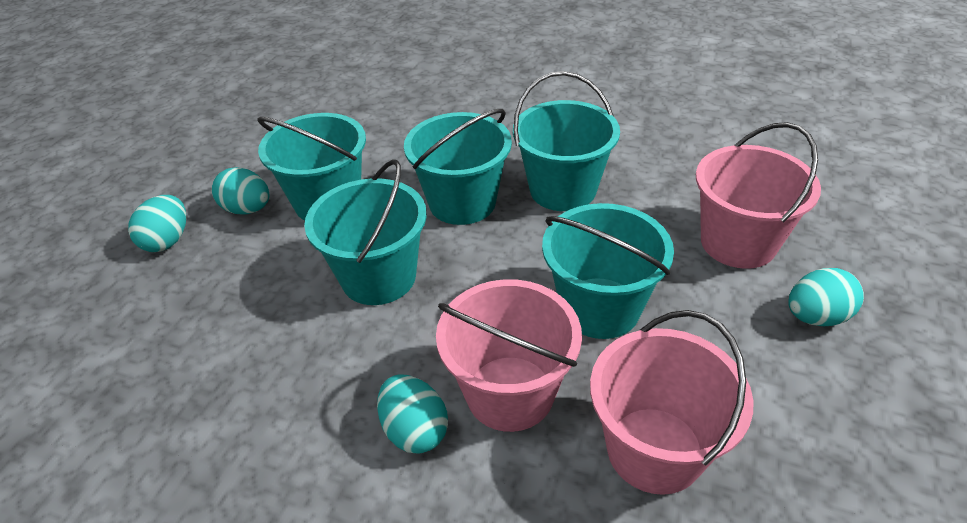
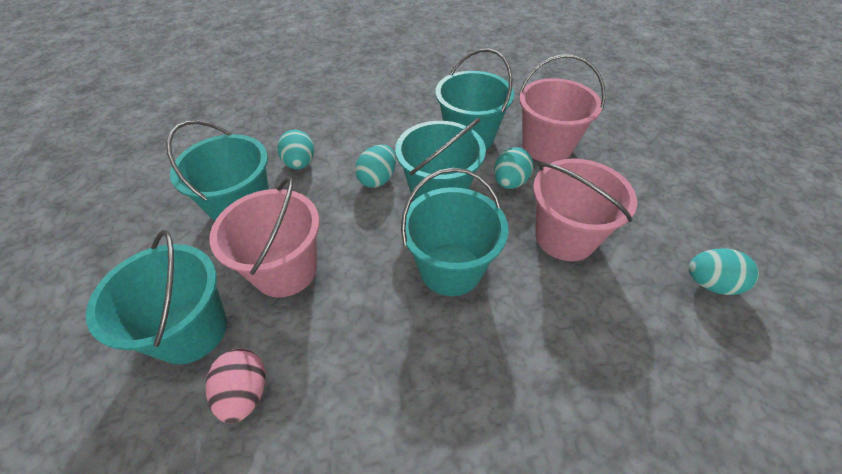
pink egg: 0 -> 1

